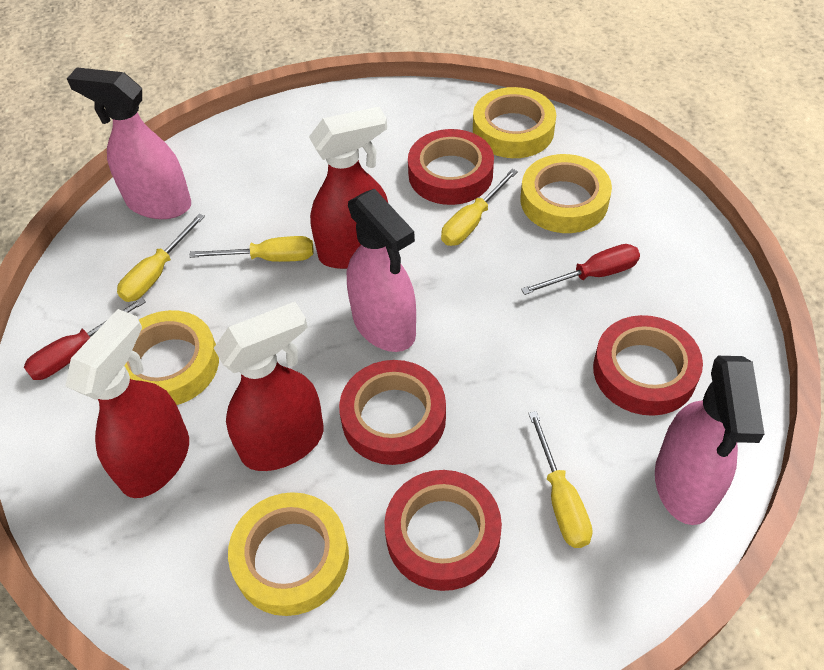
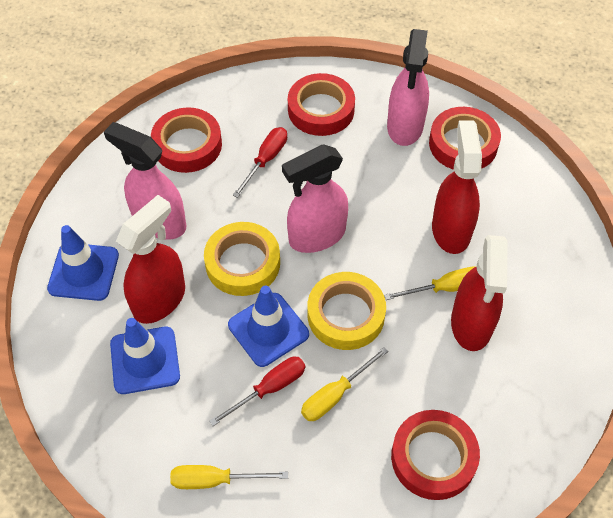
blue traffic cone: 0 -> 3
yellow screwdriver: 4 -> 3
yellow tape: 4 -> 2

